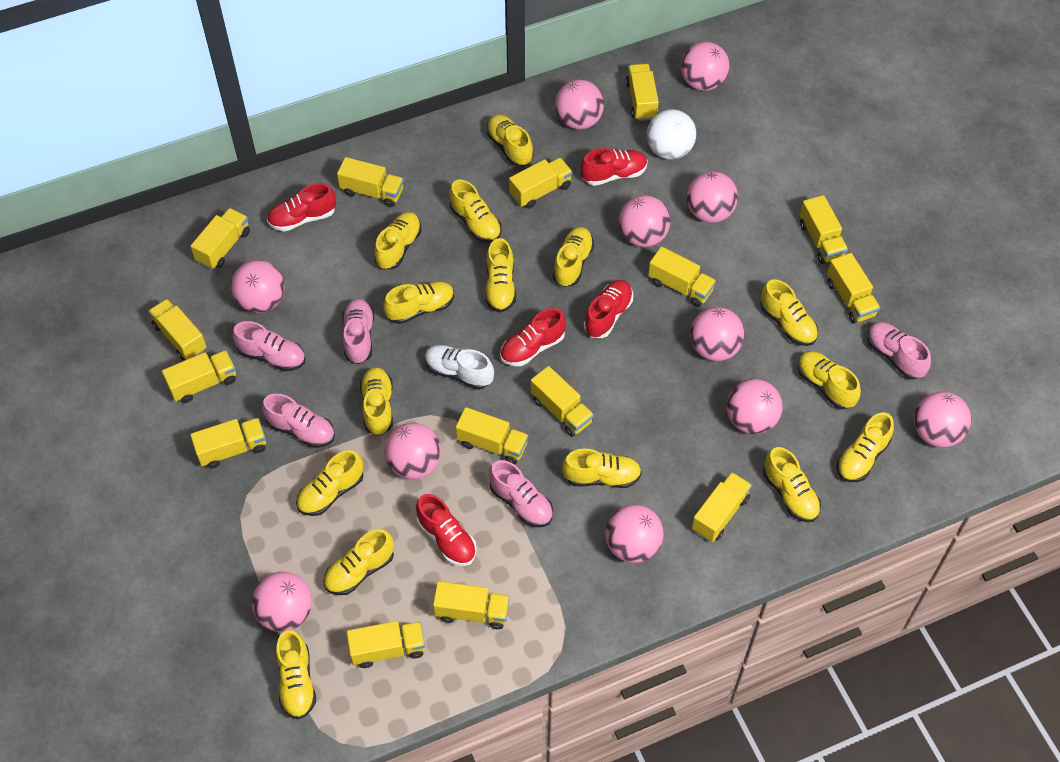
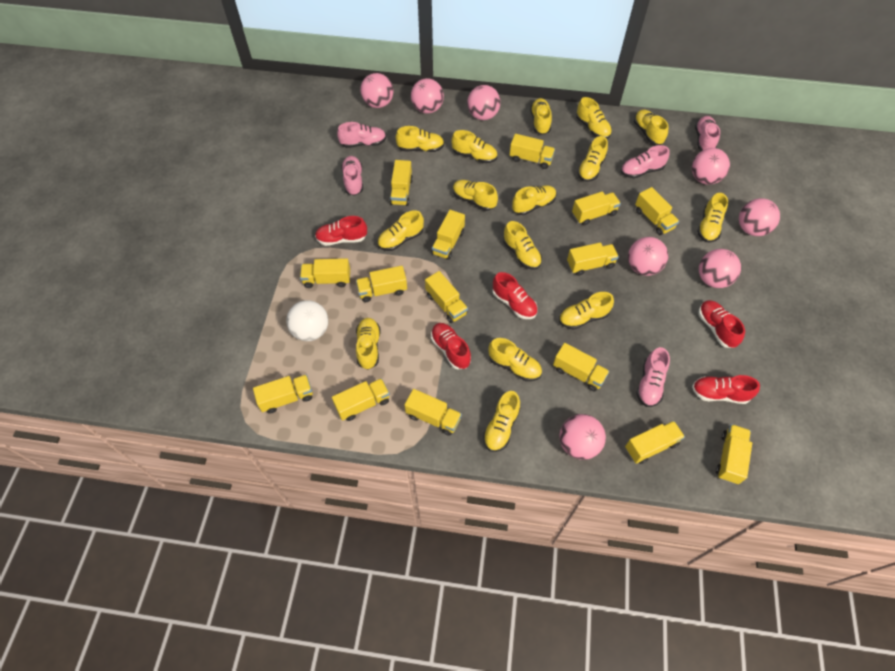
pink ball: 11 -> 8
white shoe: 1 -> 0

